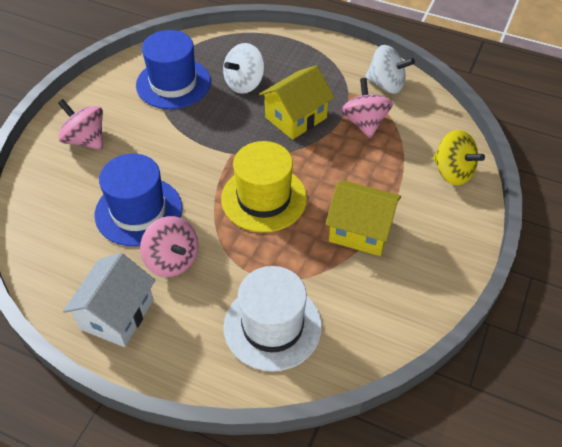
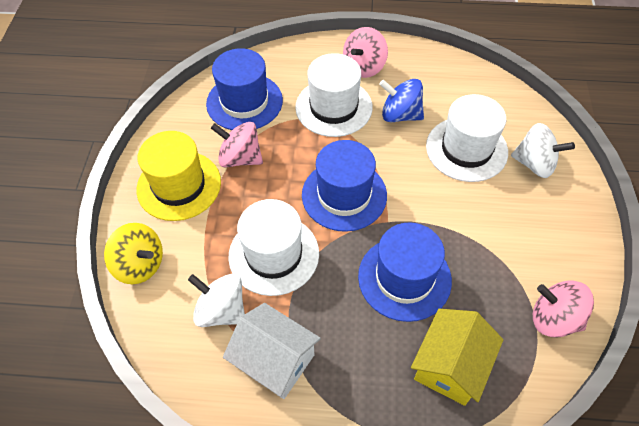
blue hat: 2 -> 3
blue spinning top: 0 -> 1
white hat: 1 -> 3
yellow house: 2 -> 1

